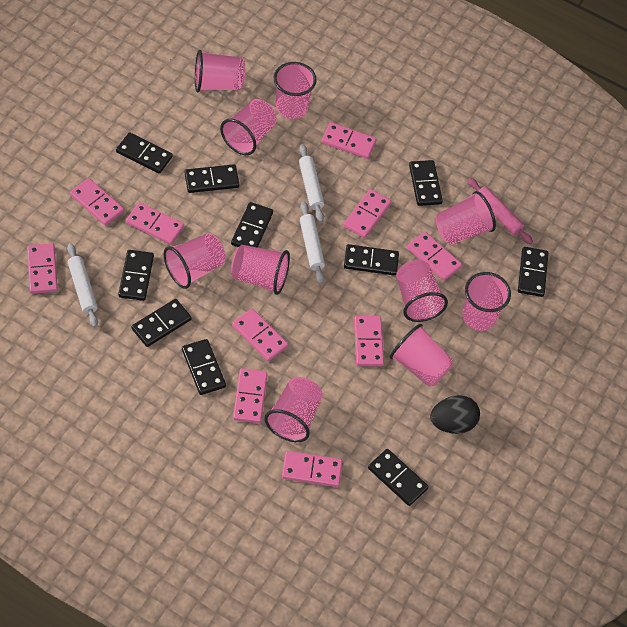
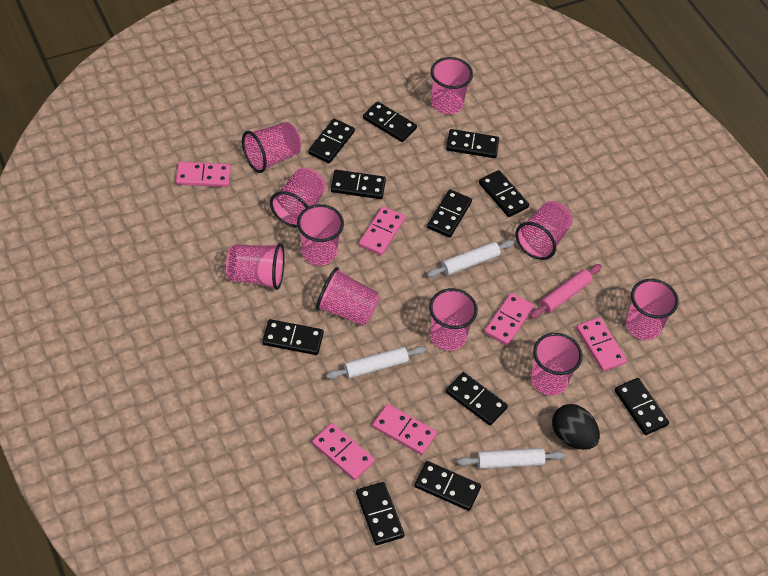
black domino: 10 -> 11
pink domino: 10 -> 6

